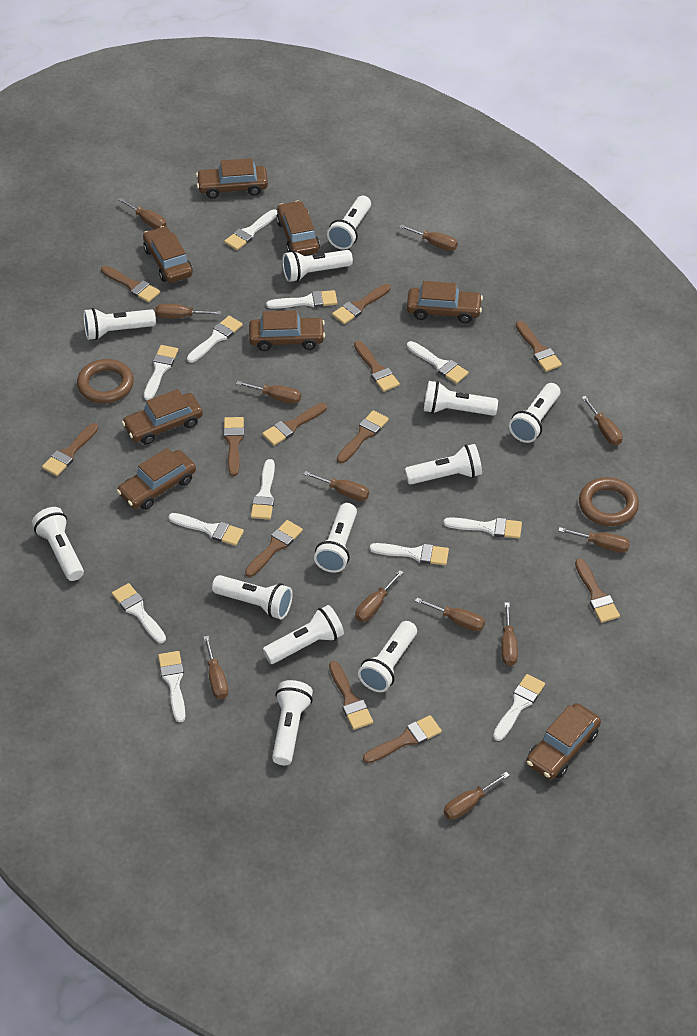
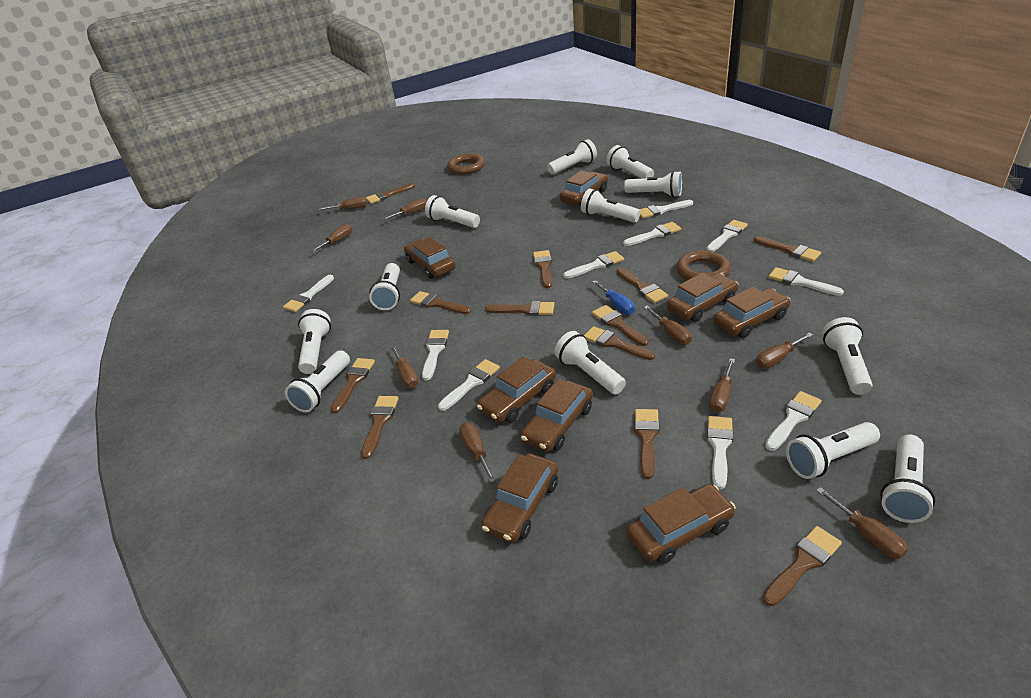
blue screwdriver: 0 -> 1
brown screwdriver: 12 -> 9
white brush: 12 -> 10

